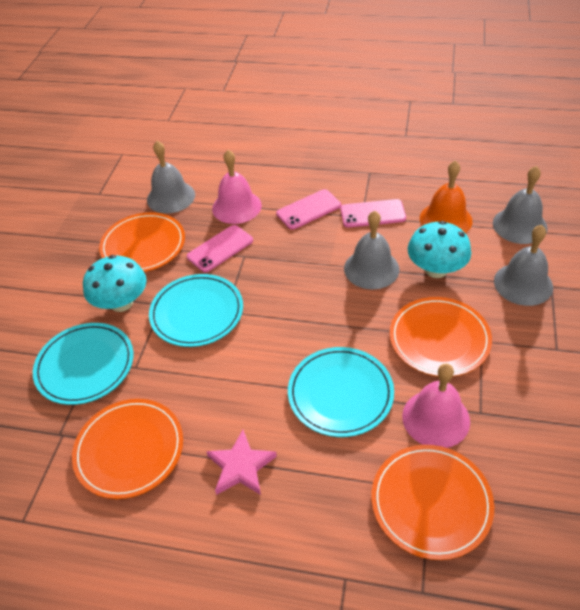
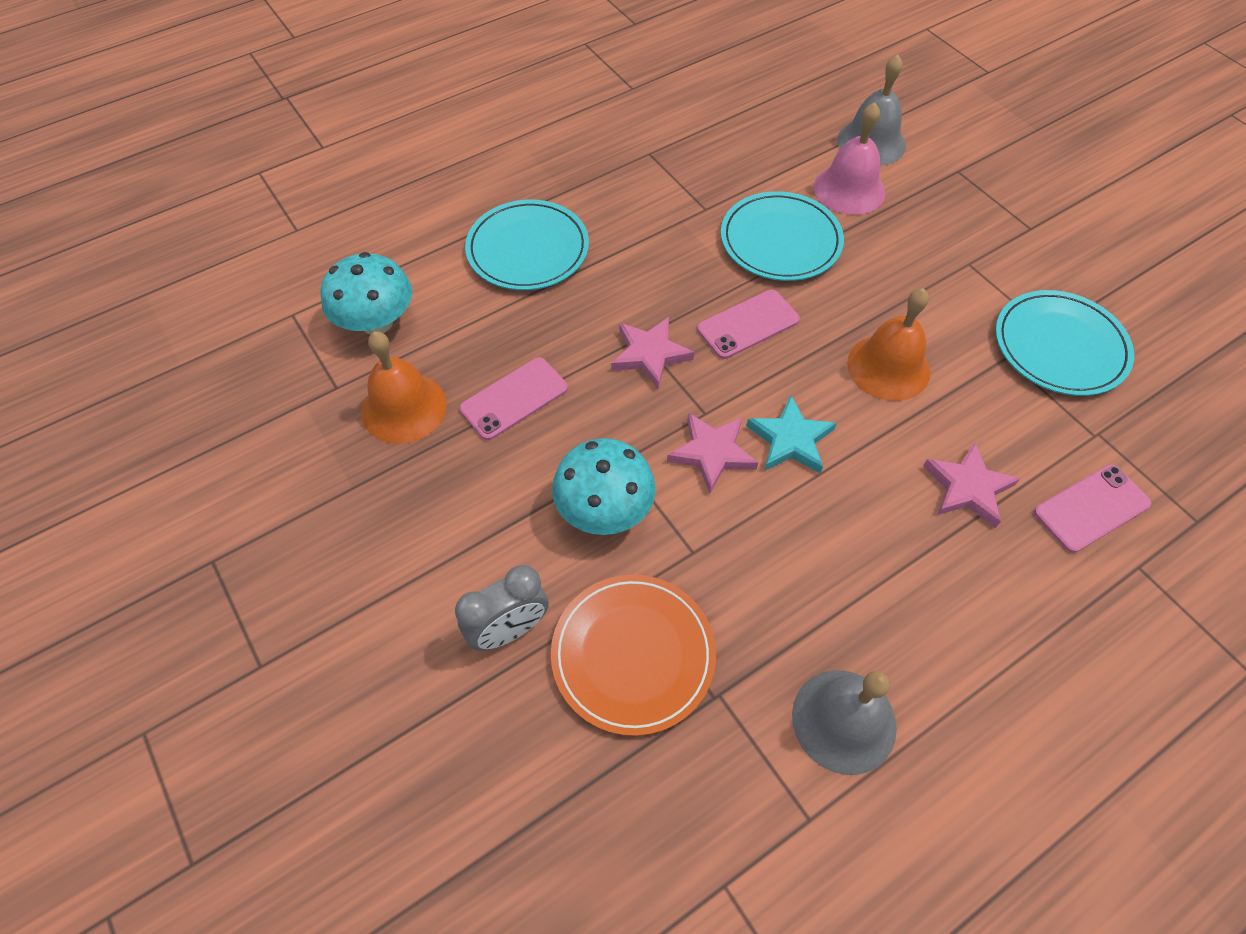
grey bell: 4 -> 2
grey clock: 0 -> 1
orange bell: 1 -> 2
orange plate: 4 -> 1
pink bell: 2 -> 1
pink star: 1 -> 3
turquoise star: 0 -> 1

